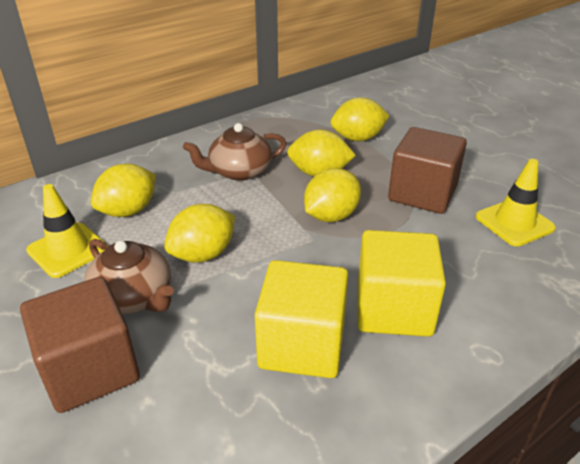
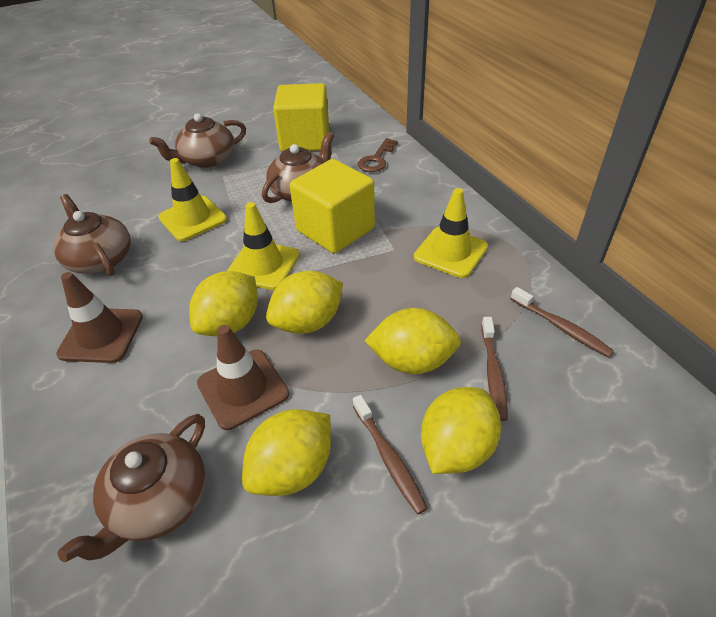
brown cube: 2 -> 0
brown key: 0 -> 1
brown teapot: 2 -> 4
brown toothbrush: 0 -> 3
brown traffic cone: 0 -> 2
yellow traffic cone: 2 -> 3

